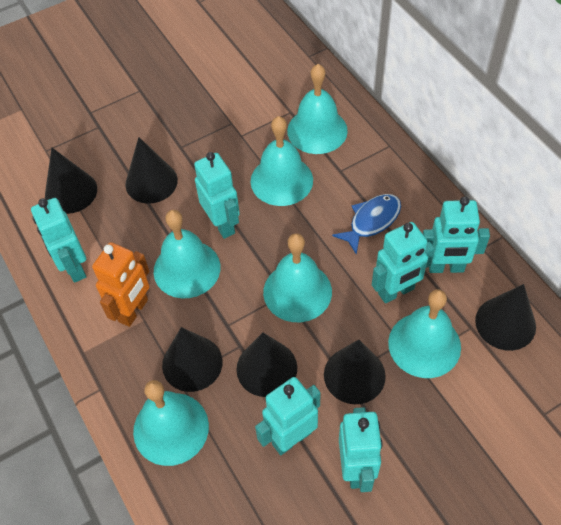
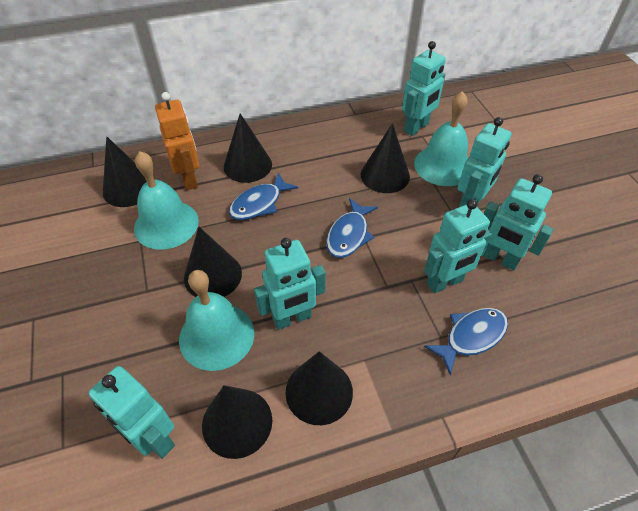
blue fish: 1 -> 3
turquoise bell: 6 -> 3

